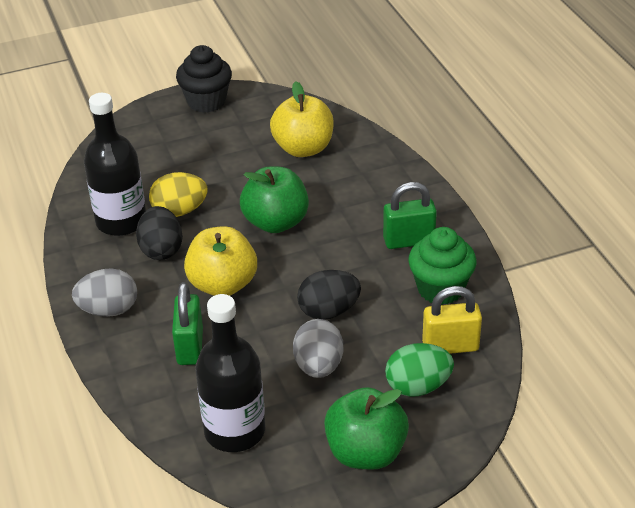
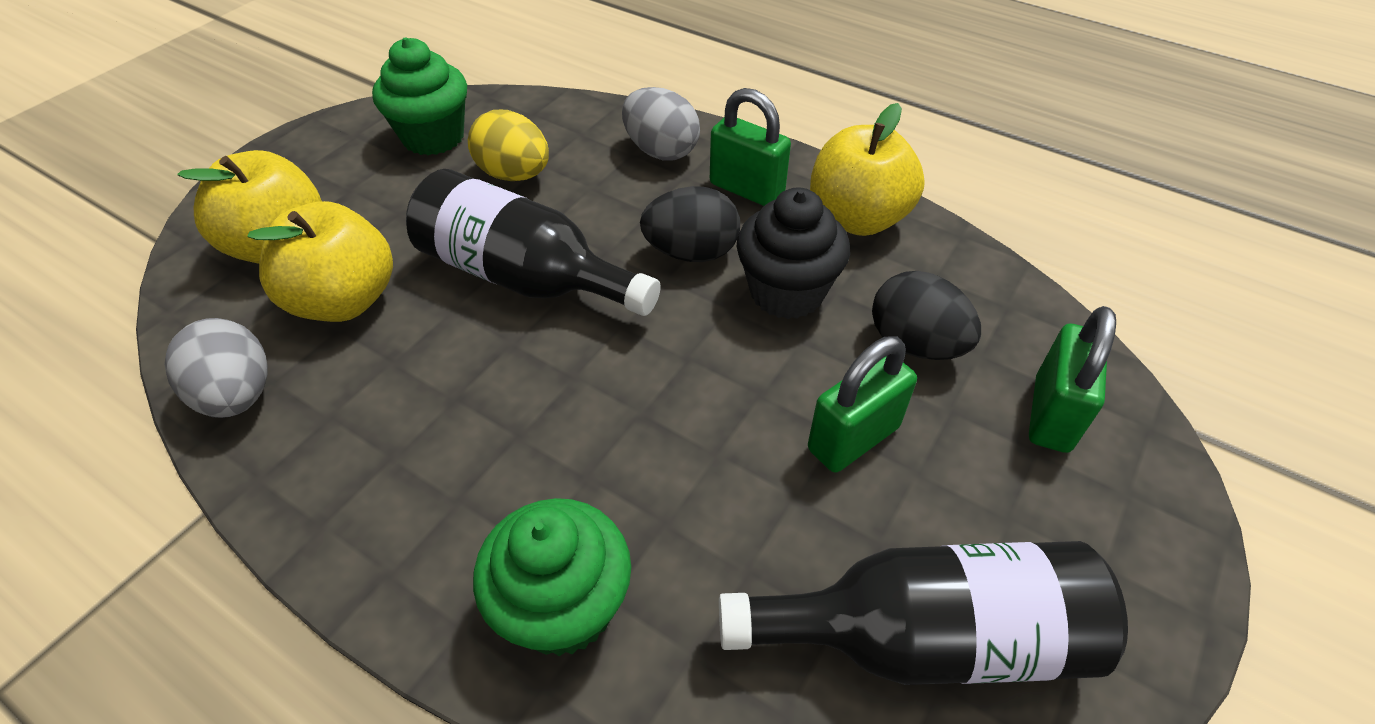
green apple: 2 -> 0
green cupcake: 1 -> 2
green egg: 1 -> 0
green padlock: 2 -> 3
yellow apple: 2 -> 3
yellow padlock: 1 -> 0

